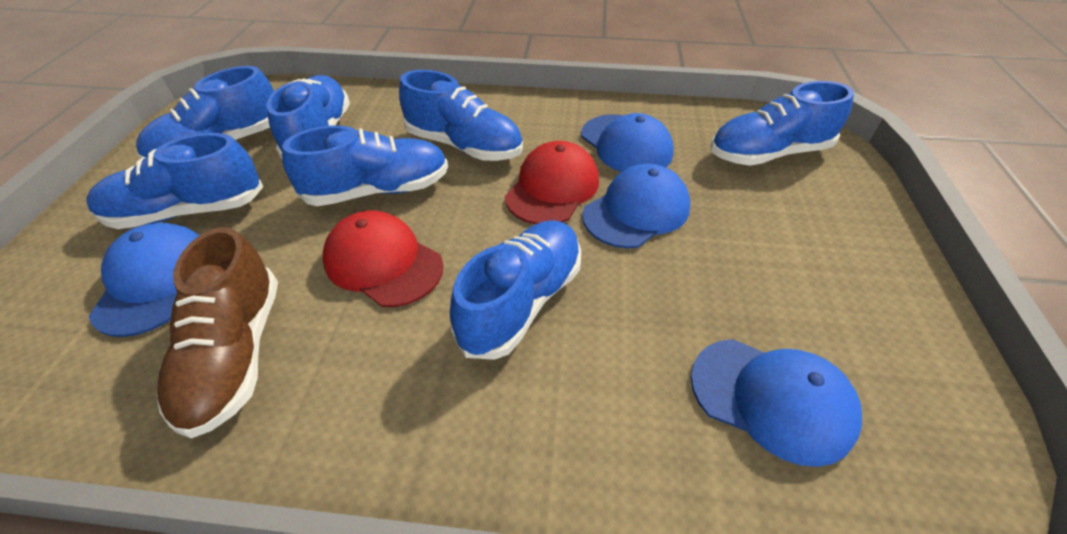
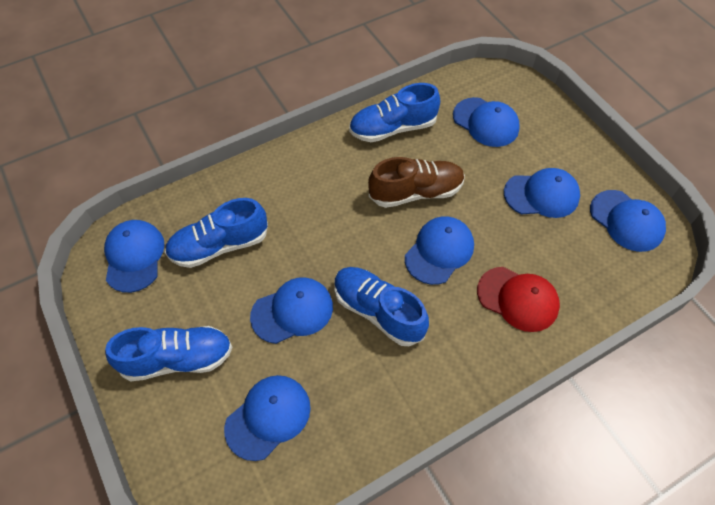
blue cap: 4 -> 7
blue shoe: 7 -> 4
red cap: 2 -> 1

